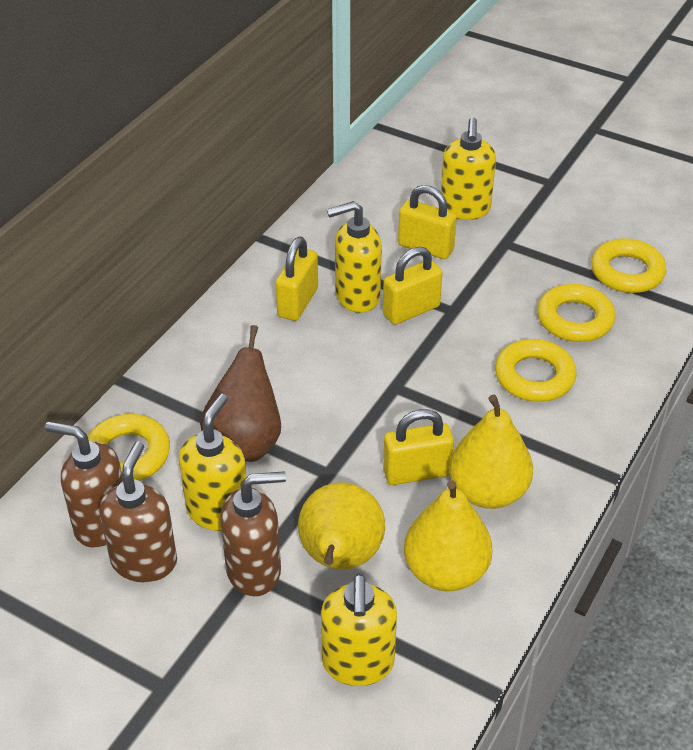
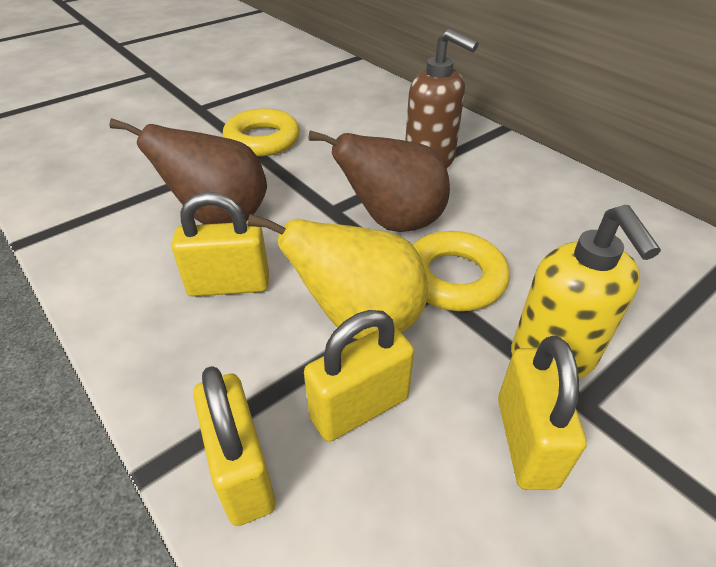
brown pear: 1 -> 2
brown soap dispenser: 3 -> 1
yellow pear: 3 -> 1
yellow ring: 4 -> 2
yellow soap dispenser: 4 -> 1

